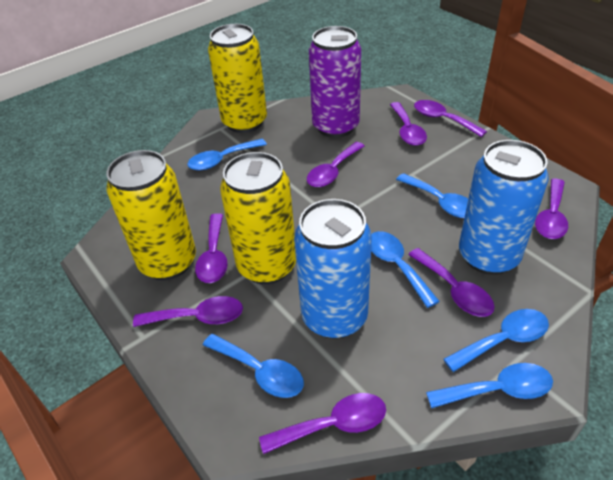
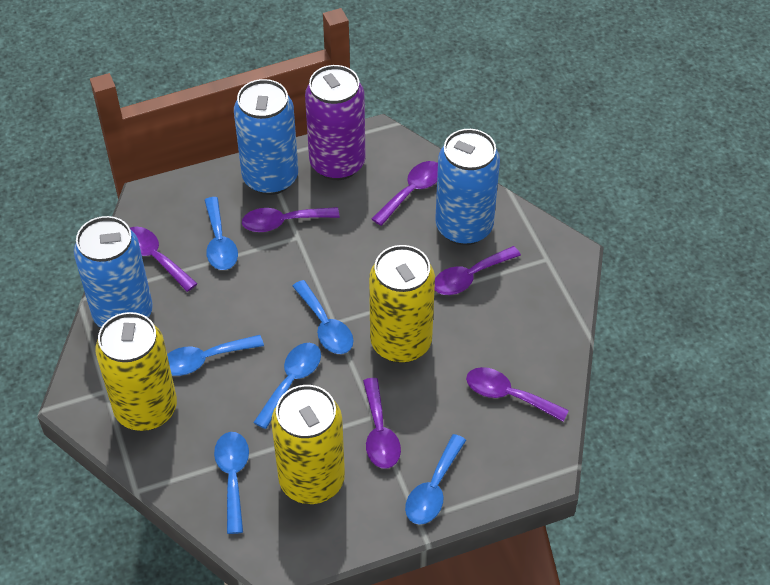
blue can: 2 -> 3
purple spoon: 8 -> 6

